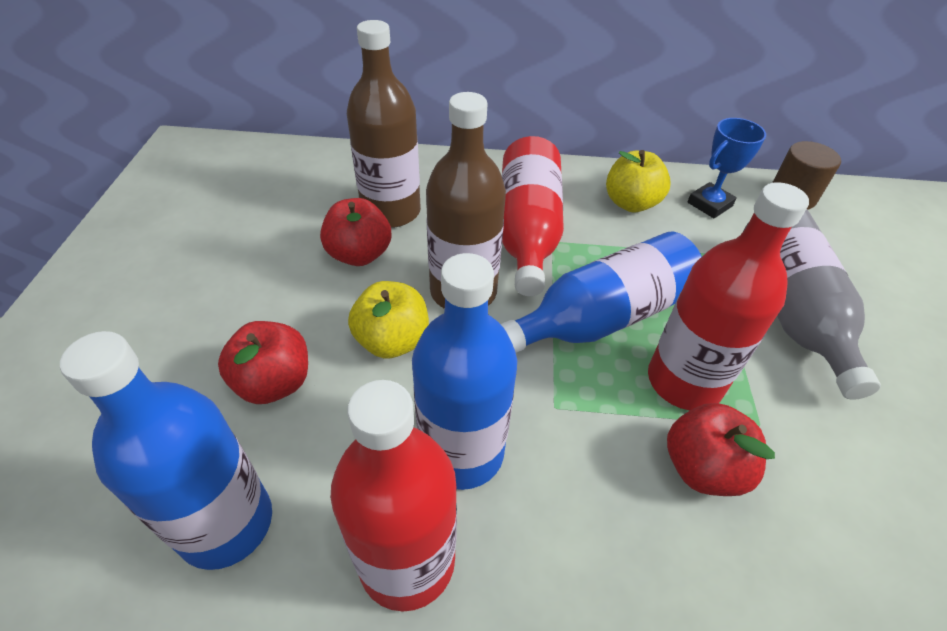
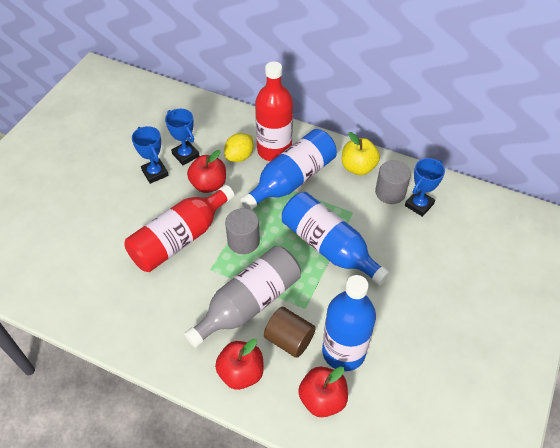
blue trophy: 1 -> 3
brown bottle: 2 -> 0
grey cylinder: 0 -> 2
red bottle: 3 -> 2
yellow apple: 2 -> 1
yellow lemon: 0 -> 1

